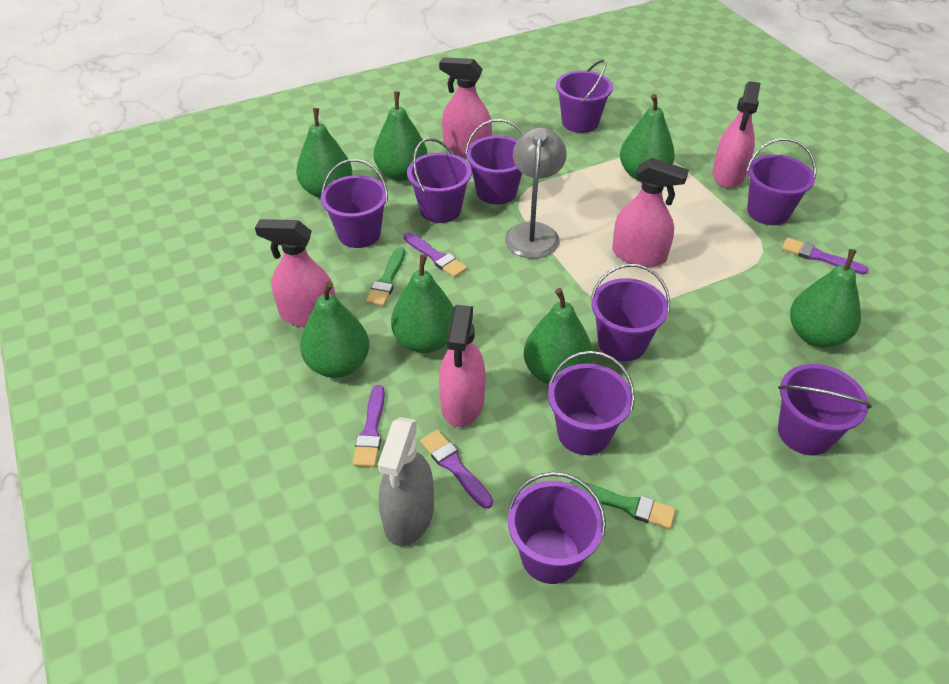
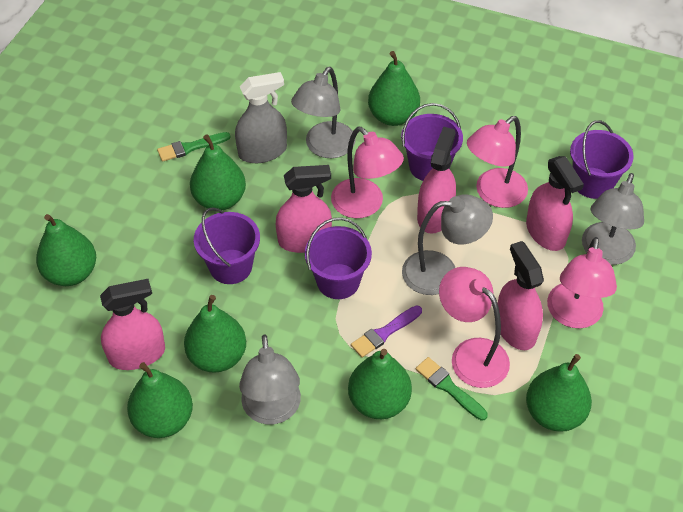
grey lamp: 1 -> 4
pink lamp: 0 -> 4
purple brush: 4 -> 1
purple bucket: 9 -> 4

